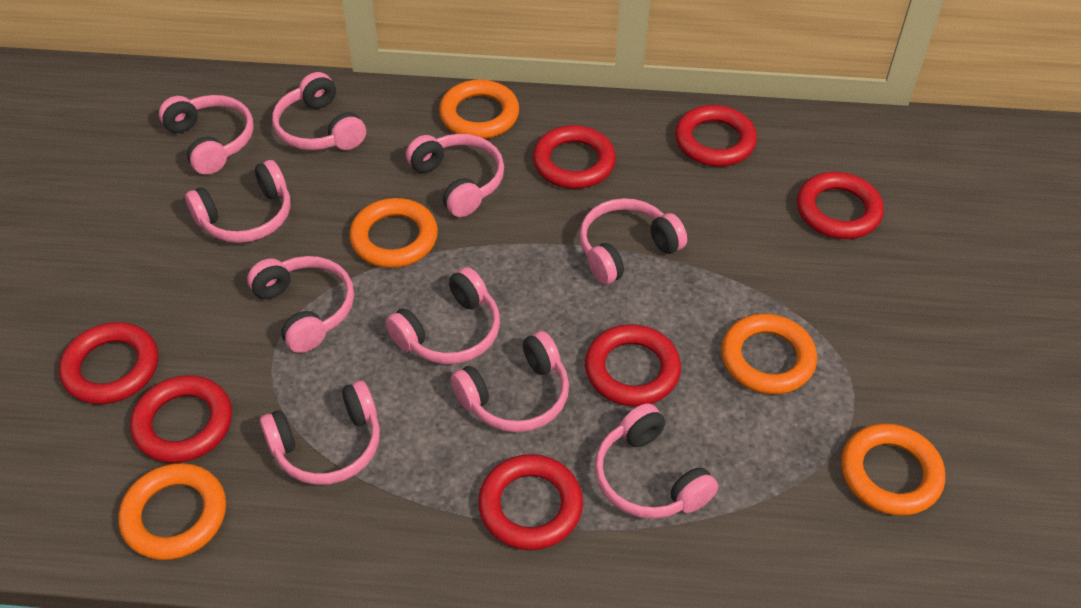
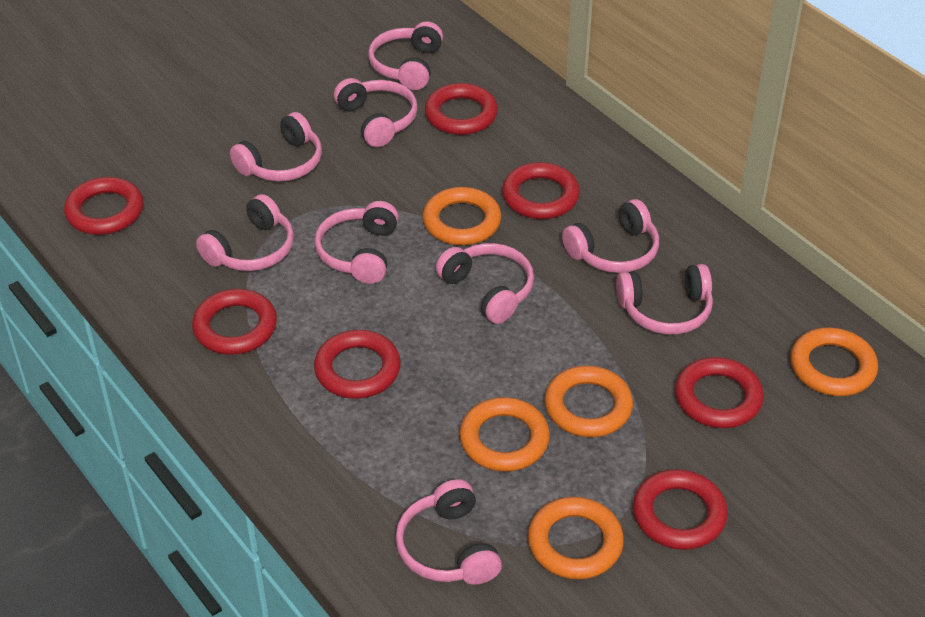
pink headphones: 10 -> 9

